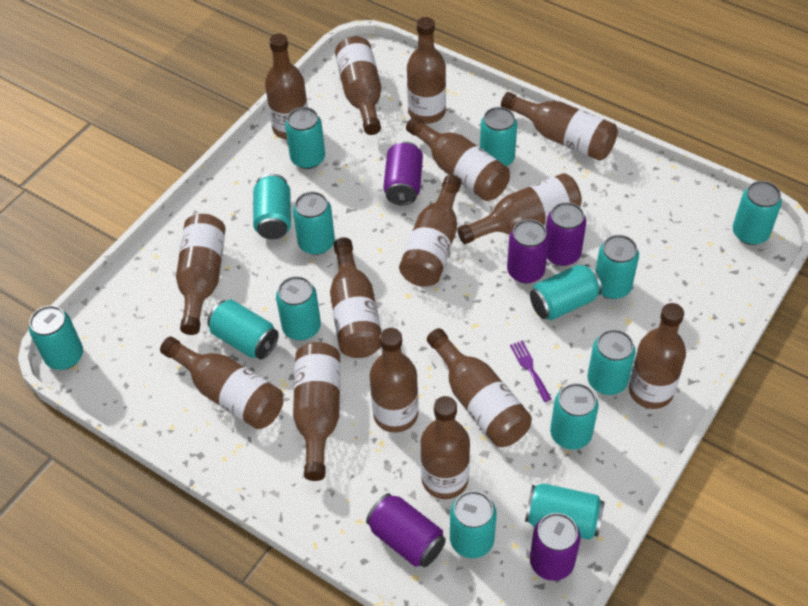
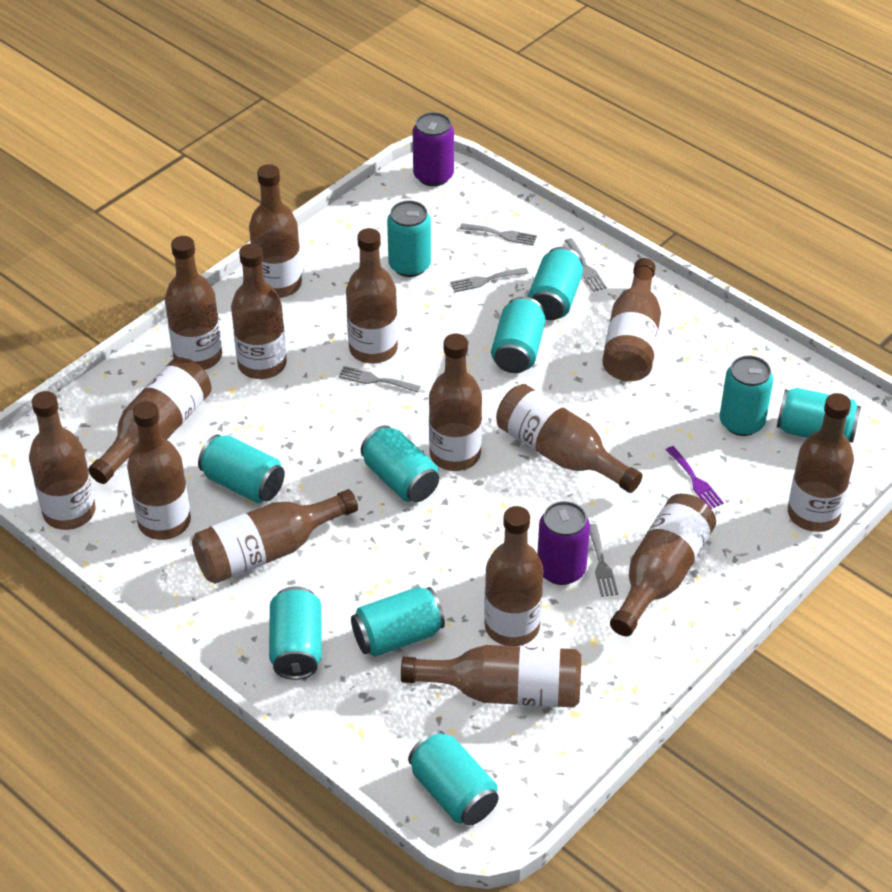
grey fork: 0 -> 5
purple can: 5 -> 2
turquoise can: 14 -> 10

